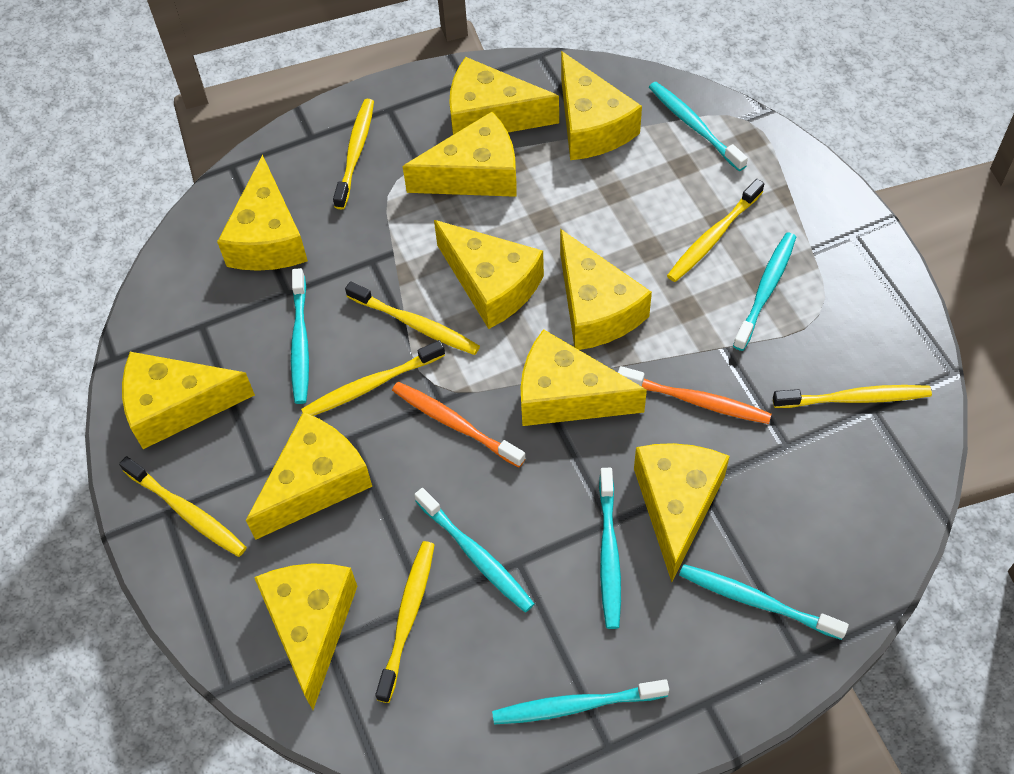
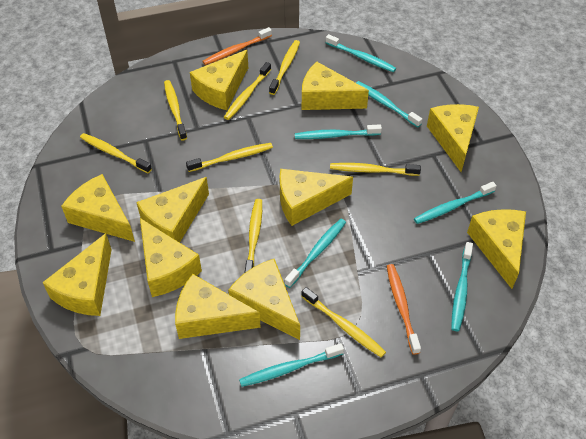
yellow toothbrush: 7 -> 8

